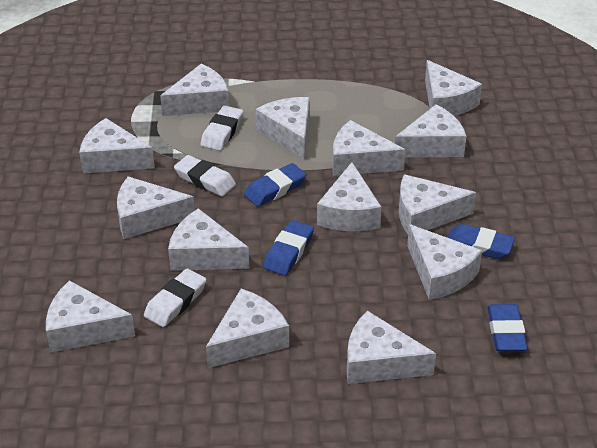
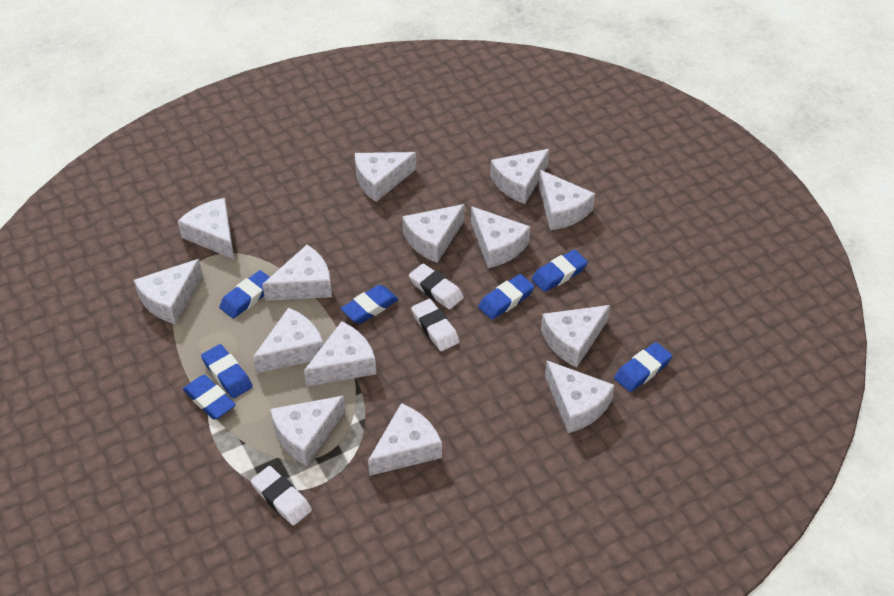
blue eraser: 4 -> 7

